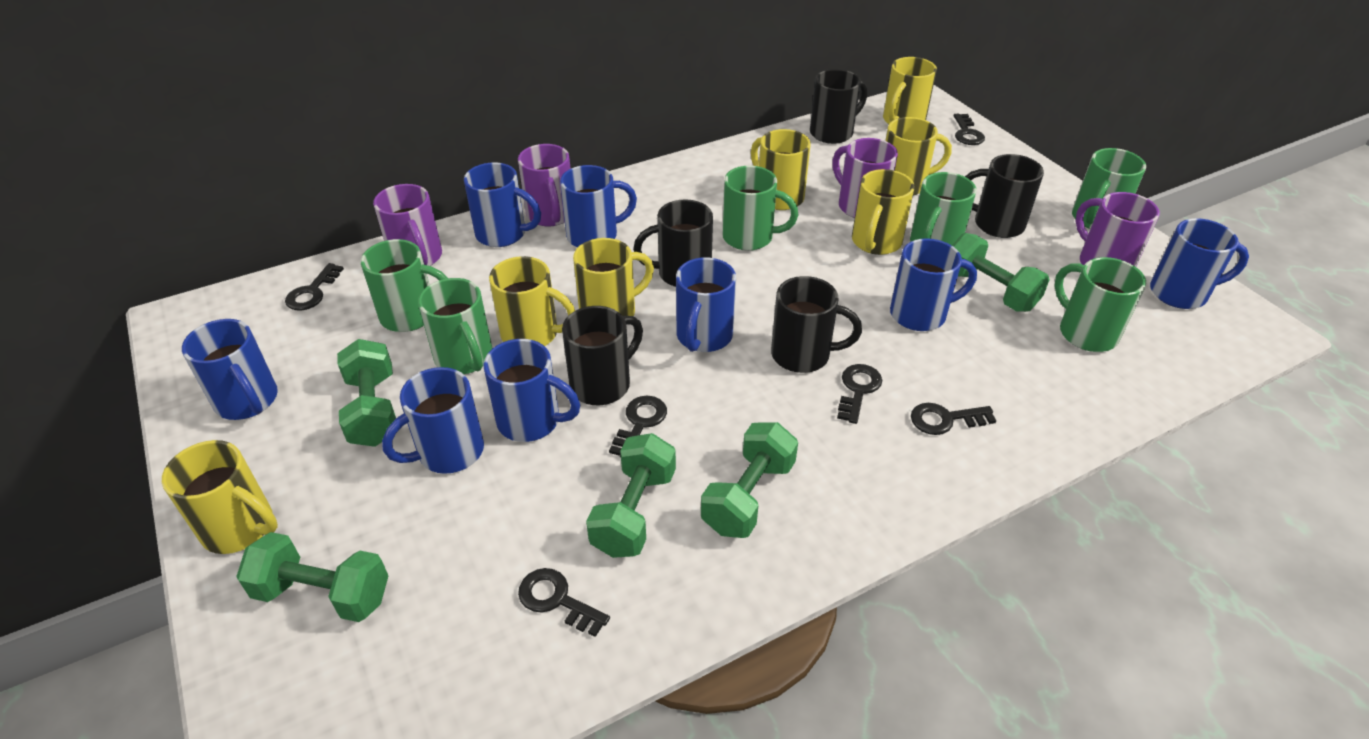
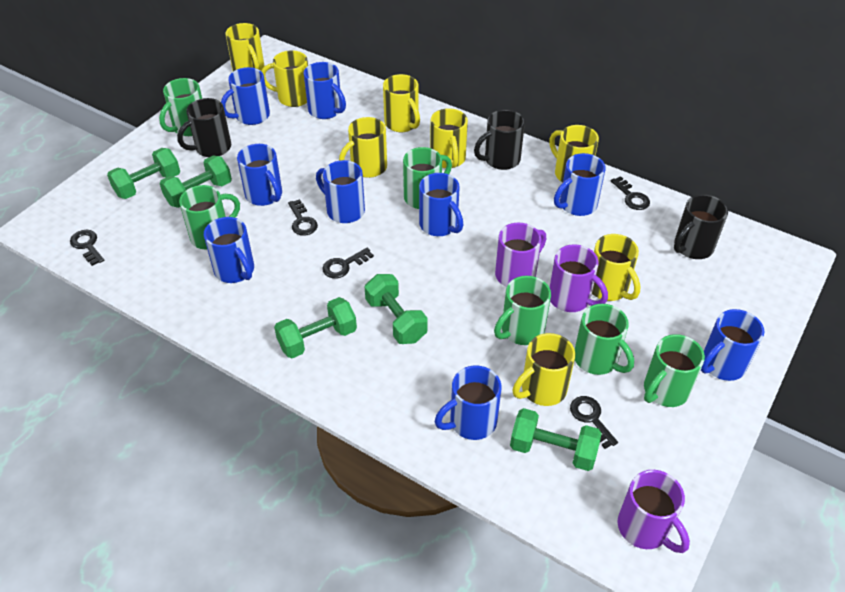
black key: 6 -> 5
black mug: 5 -> 3
blue mug: 8 -> 9
purple mug: 4 -> 3
yellow mug: 7 -> 8

